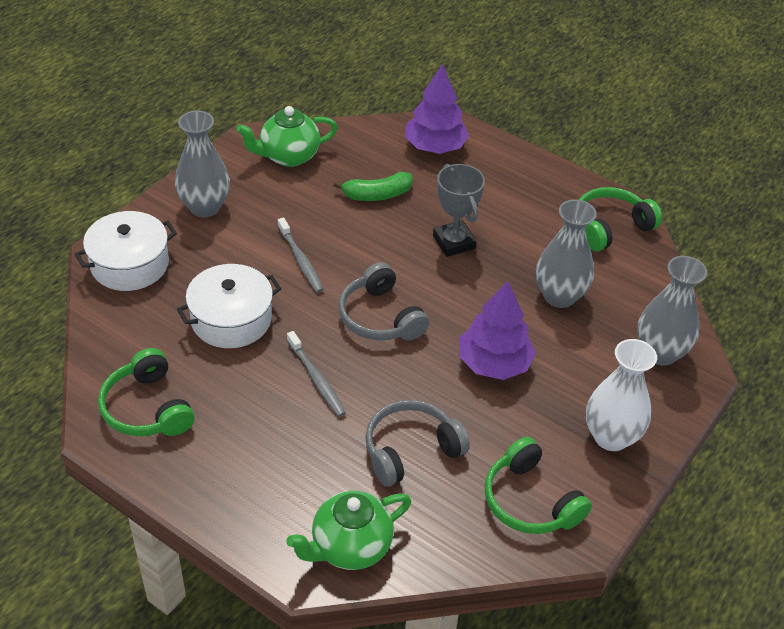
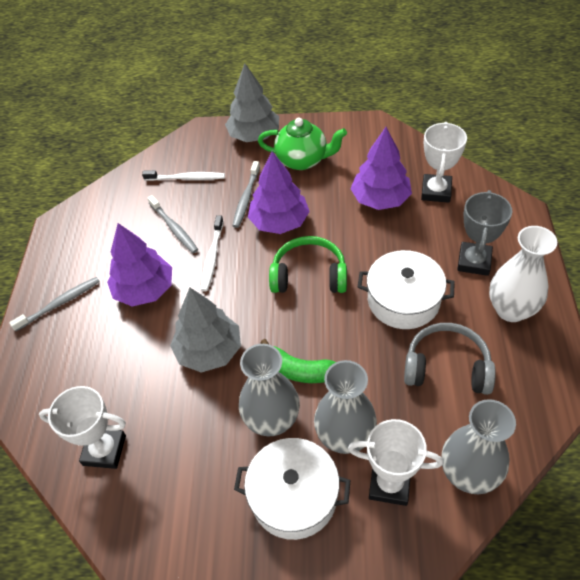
green headphones: 3 -> 1
green teapot: 2 -> 1
grey headphones: 2 -> 1
grey toothbrush: 2 -> 3
grey tree: 0 -> 2
purple tree: 2 -> 3
white toothbrush: 0 -> 2
white trophy: 0 -> 3

